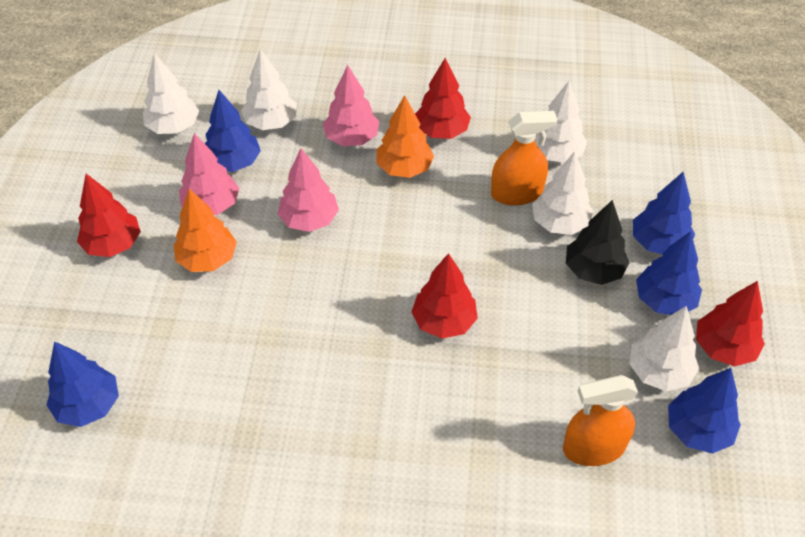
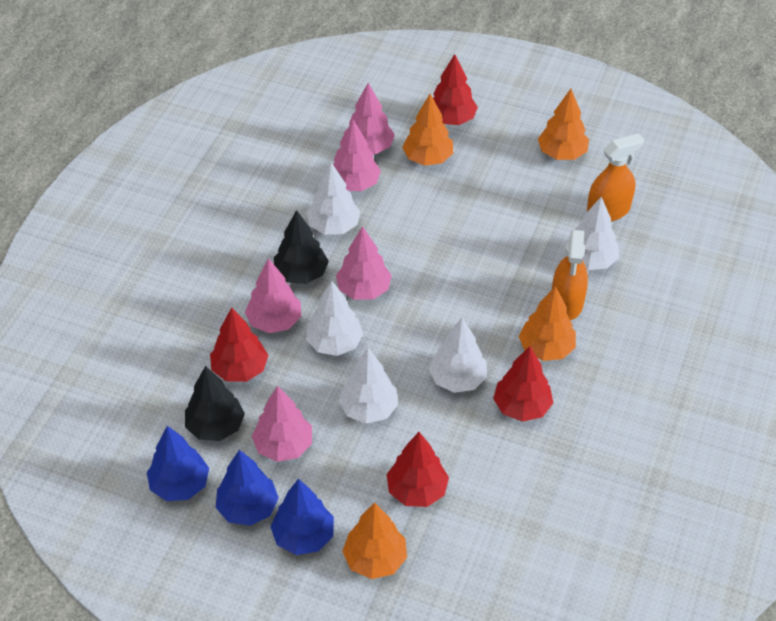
black tree: 1 -> 2
blue tree: 5 -> 3
orange tree: 2 -> 4
pink tree: 3 -> 5

